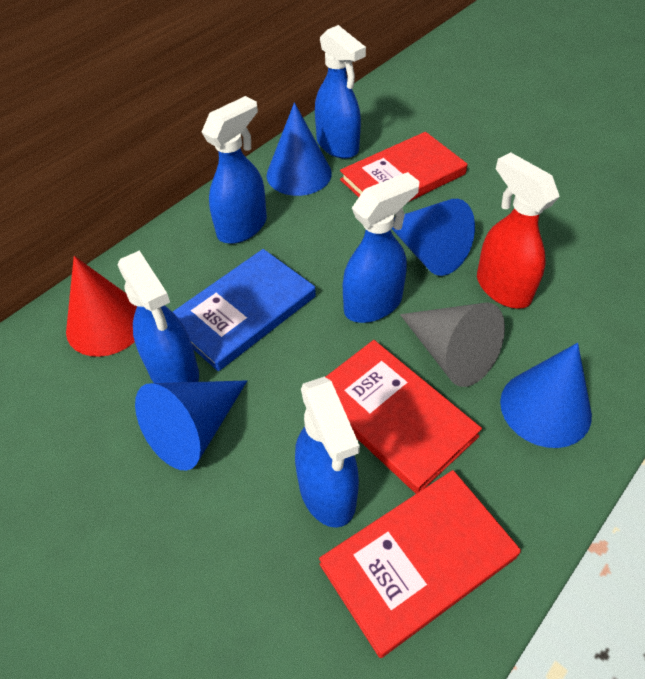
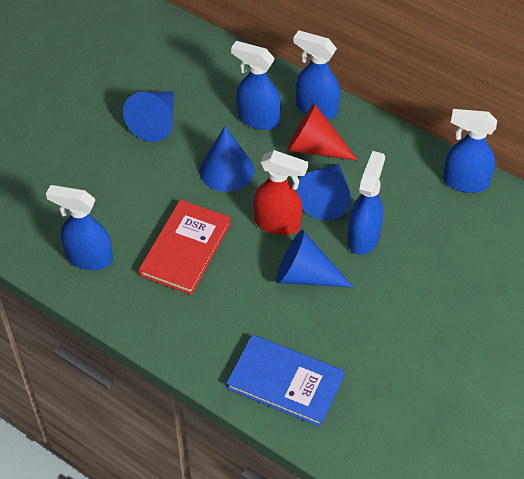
grey cone: 1 -> 0
red book: 3 -> 1

